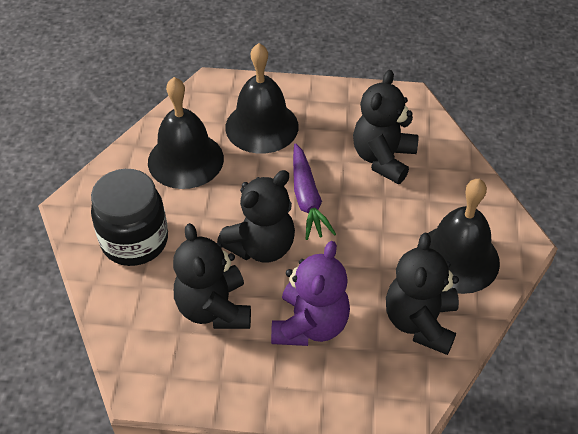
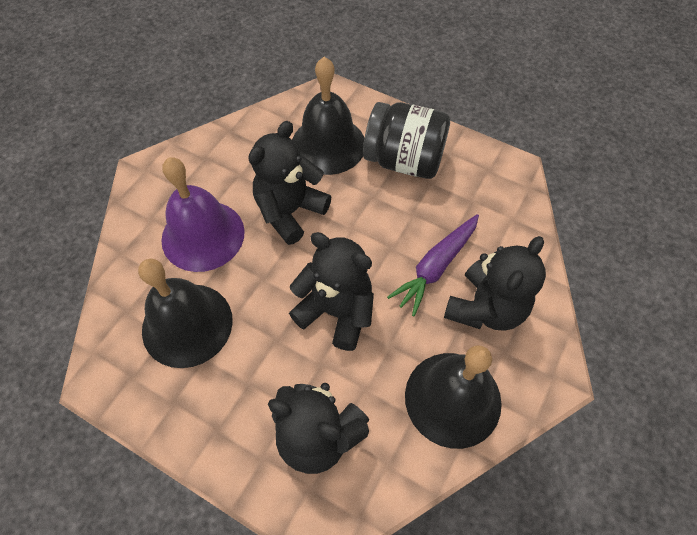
purple bell: 0 -> 1
purple teddy bear: 1 -> 0

